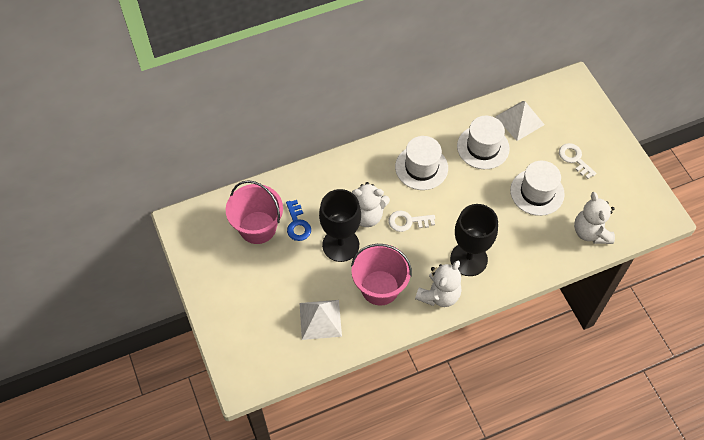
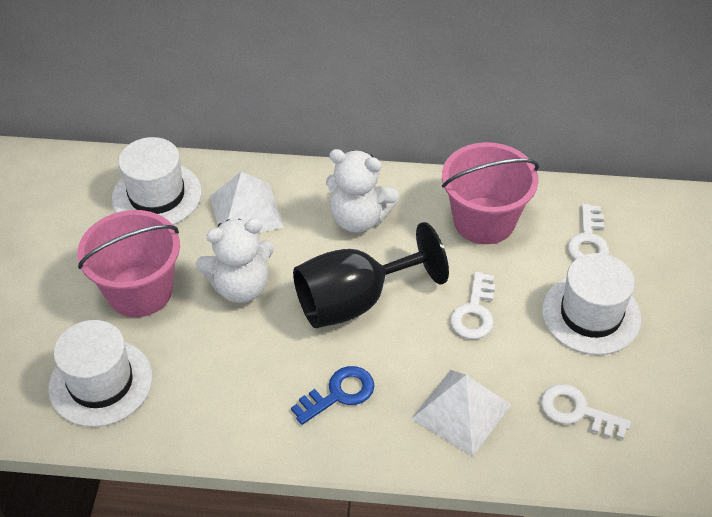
black goblet: 2 -> 1
white key: 2 -> 3
white teddy bear: 3 -> 2

